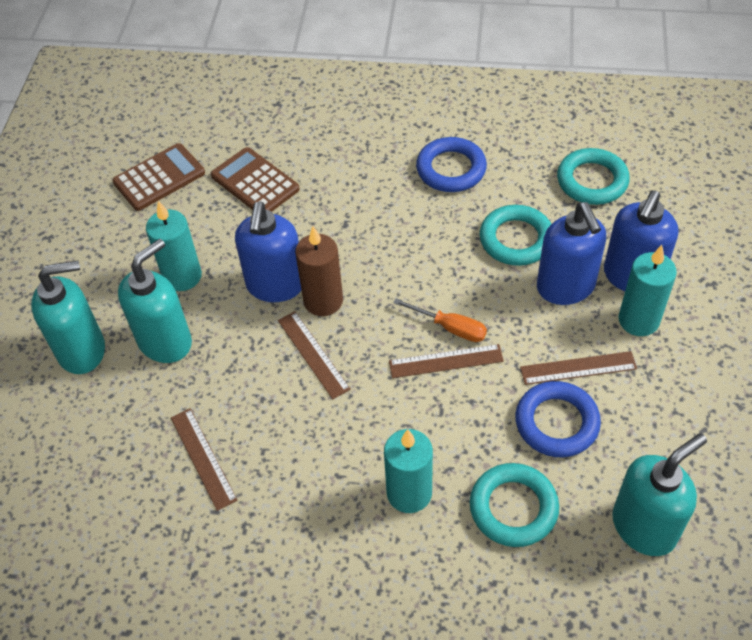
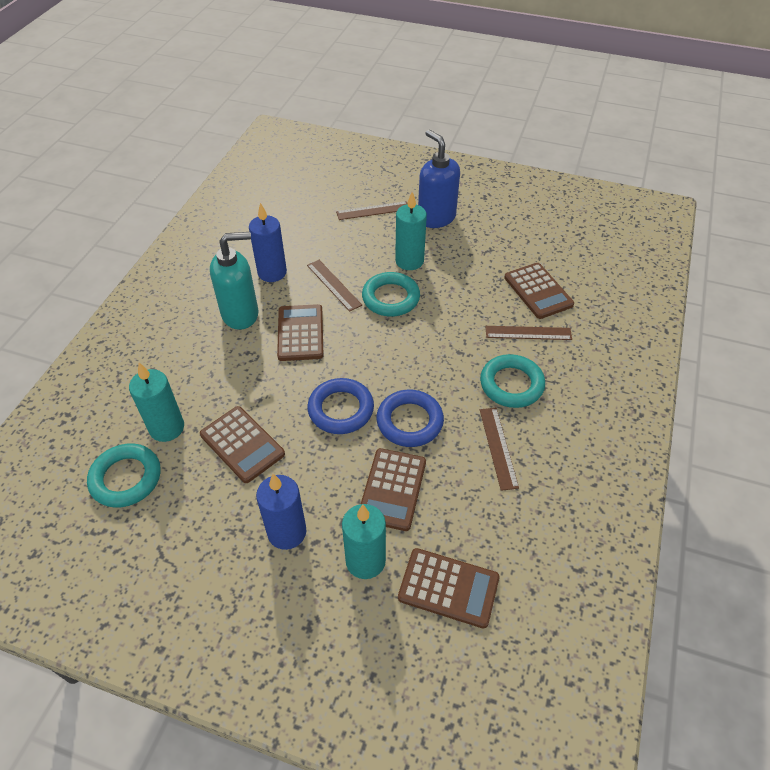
blue candle: 0 -> 2
blue soap dispenser: 3 -> 1
brown calculator: 2 -> 5
brown candle: 1 -> 0
orange screwdriver: 1 -> 0
turquoise soap dispenser: 3 -> 1

